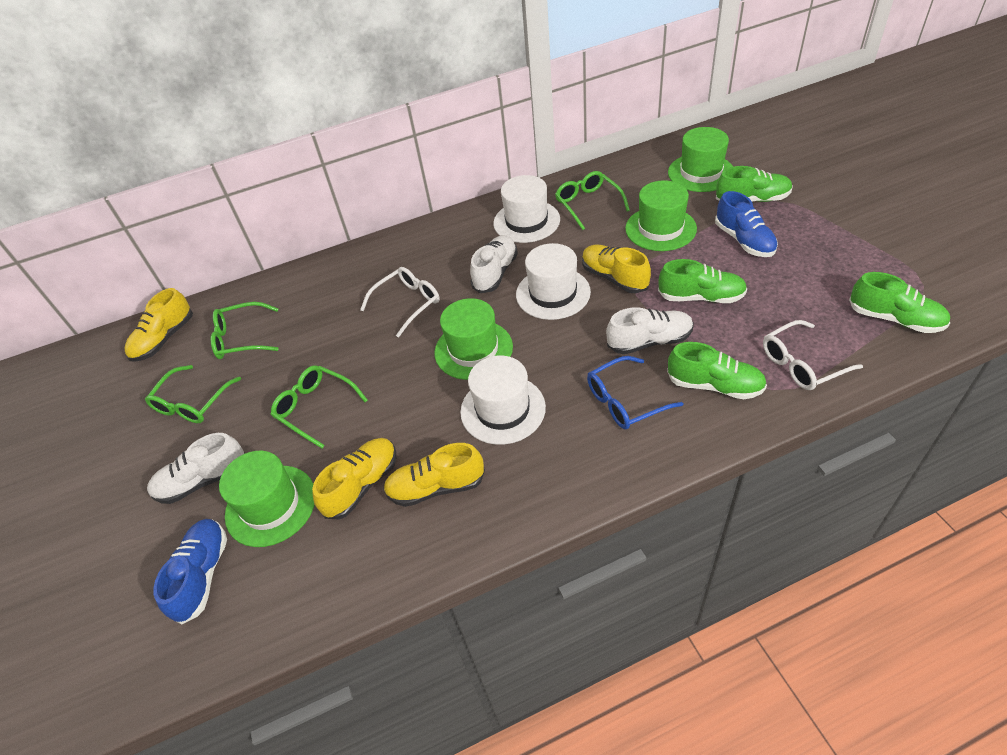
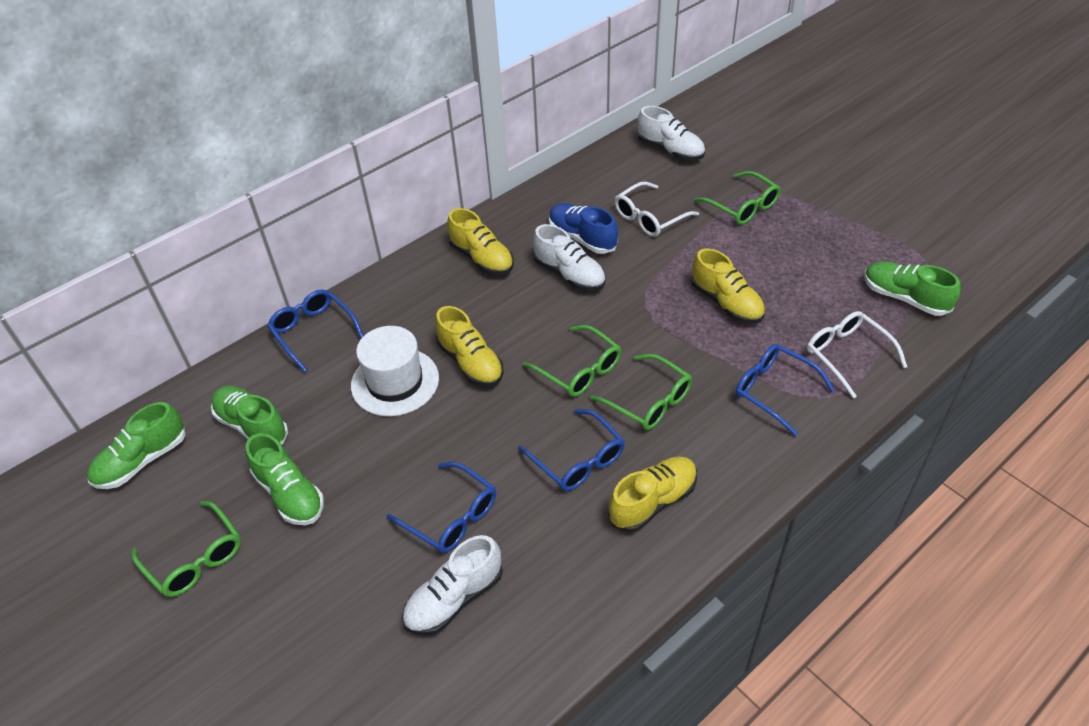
blue glasses: 1 -> 4
blue shoe: 2 -> 1
green hat: 4 -> 0
white hat: 3 -> 1

